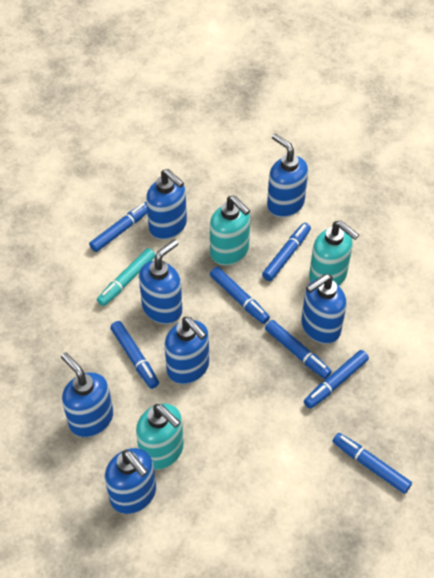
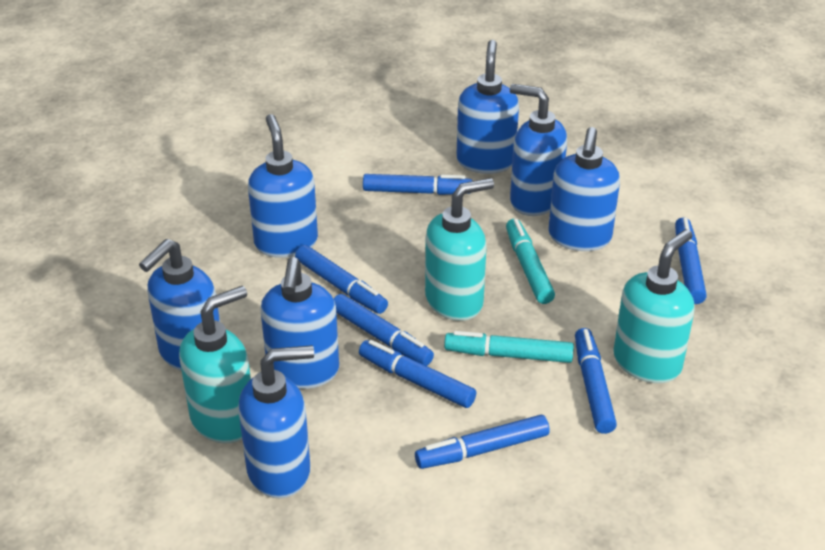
turquoise marker: 1 -> 2

